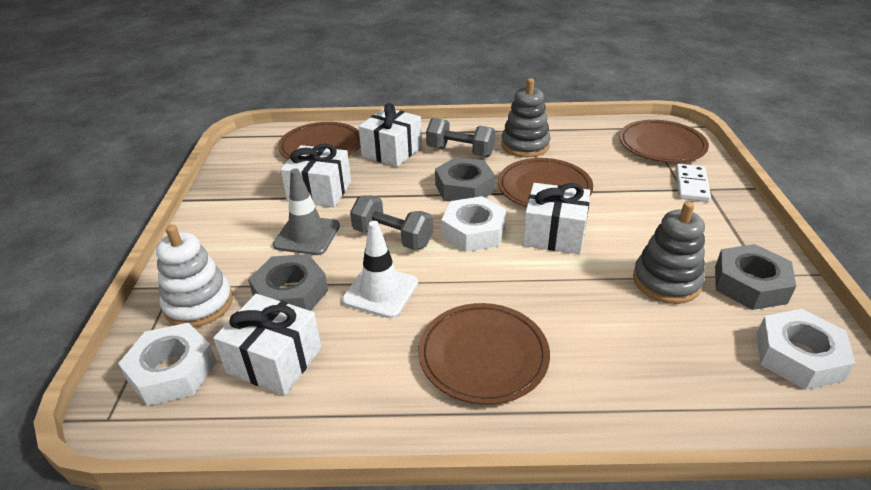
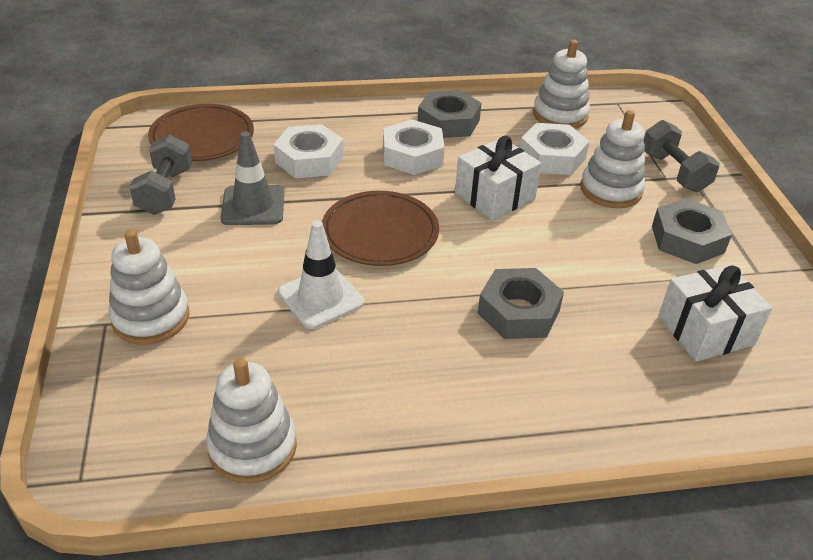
brown plate: 4 -> 2
grey stacking toy: 2 -> 0
white domino: 1 -> 0
white gift: 4 -> 2
white stacking toy: 1 -> 4

